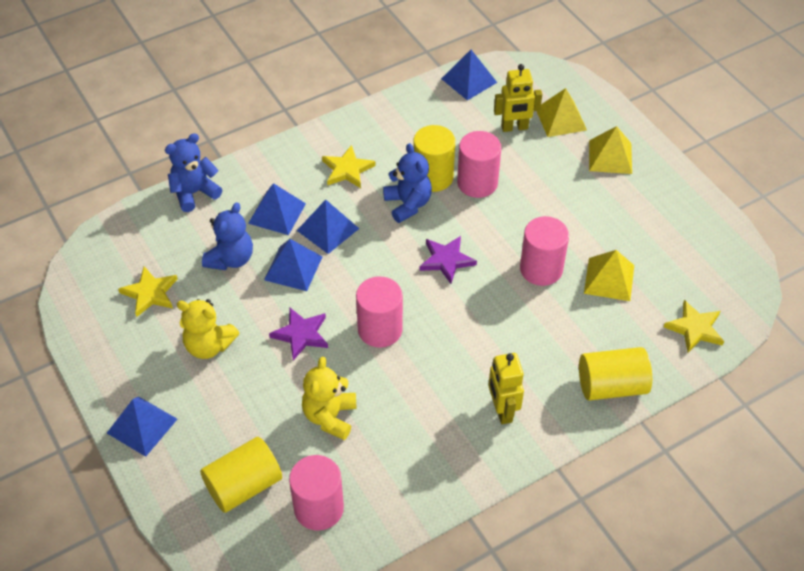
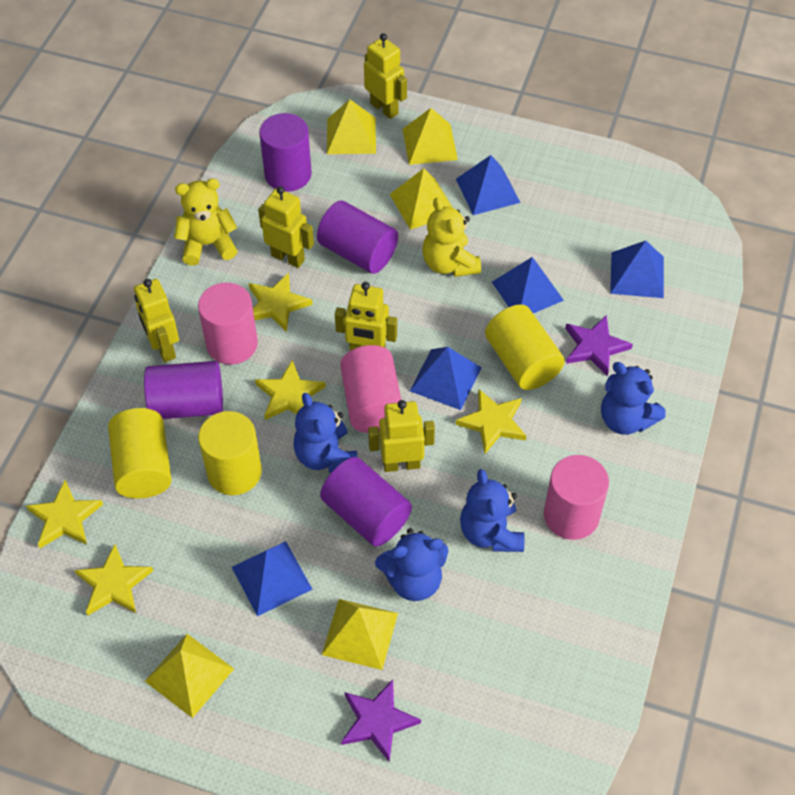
blue teddy bear: 3 -> 4
pink cylinder: 4 -> 3
purple cylinder: 0 -> 4
yellow pyramid: 3 -> 5
yellow robot: 2 -> 5
yellow star: 3 -> 5

